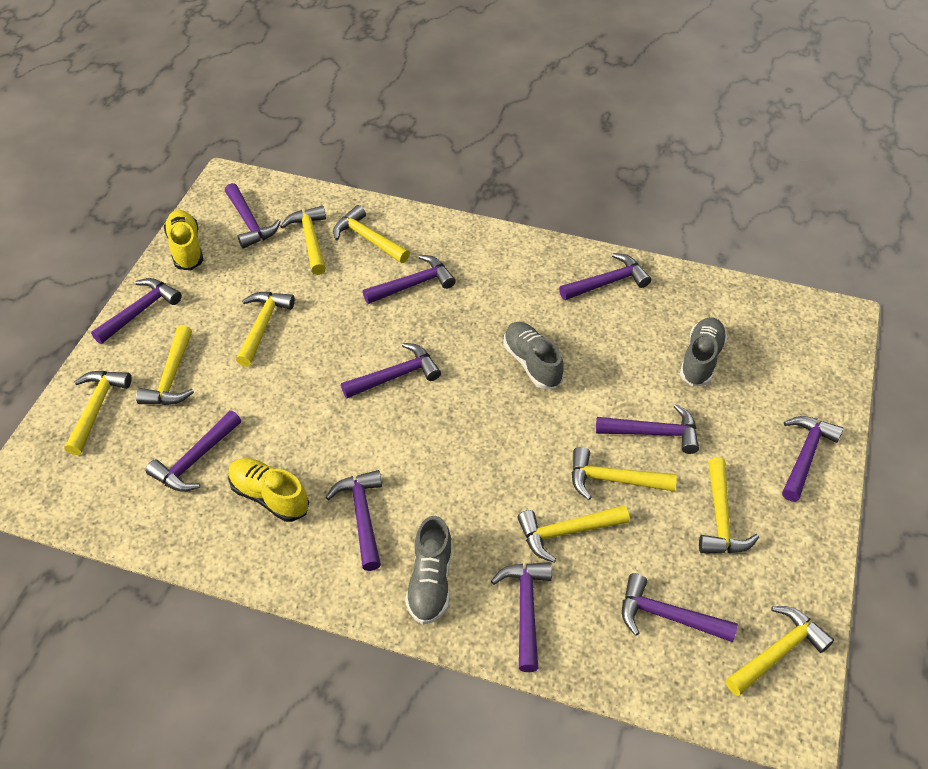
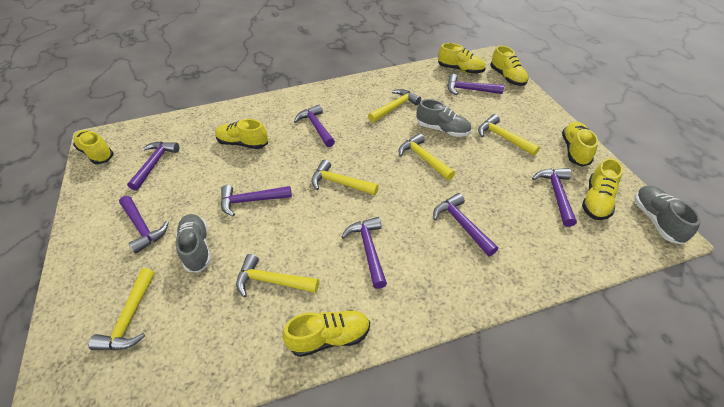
purple hammer: 11 -> 8
yellow hammer: 9 -> 6
yellow shoe: 2 -> 7

